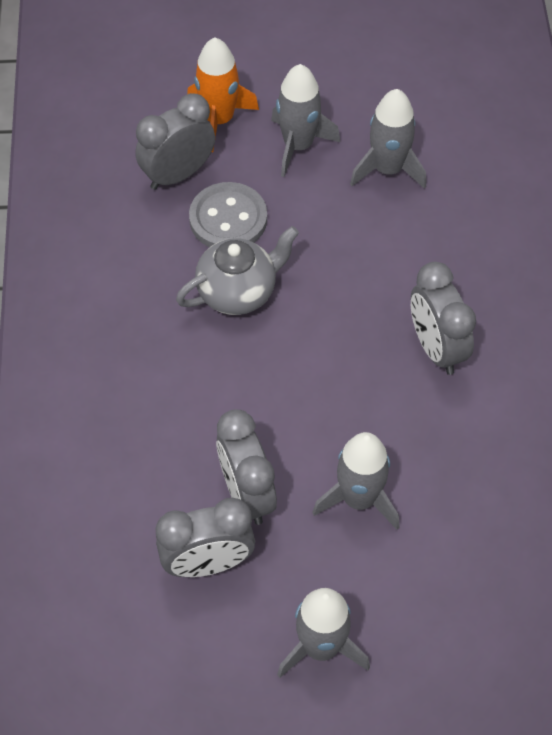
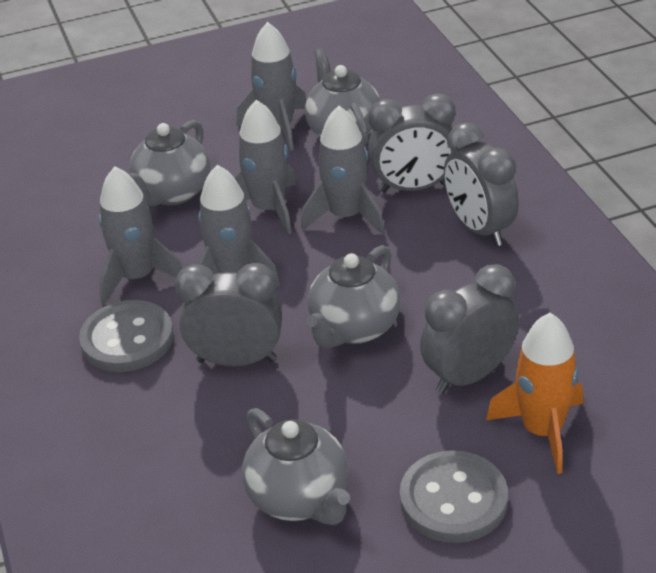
grey button: 1 -> 2
grey rocket: 4 -> 5
grey teapot: 1 -> 4

